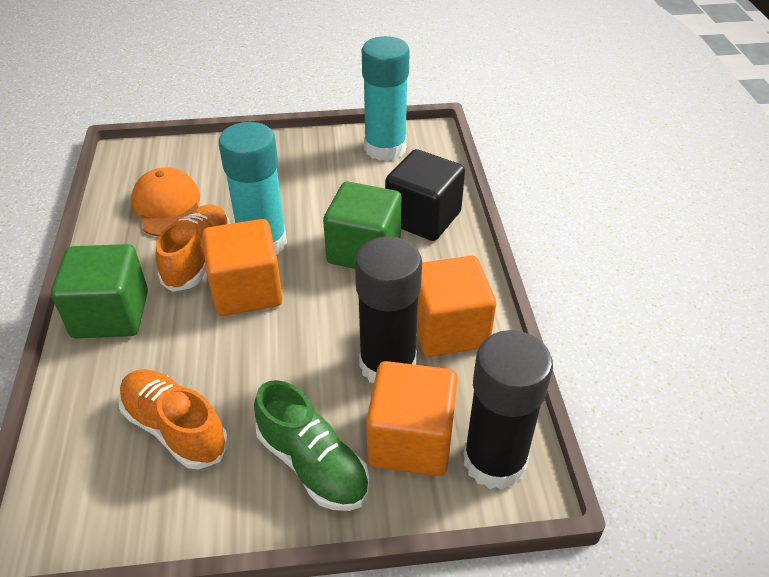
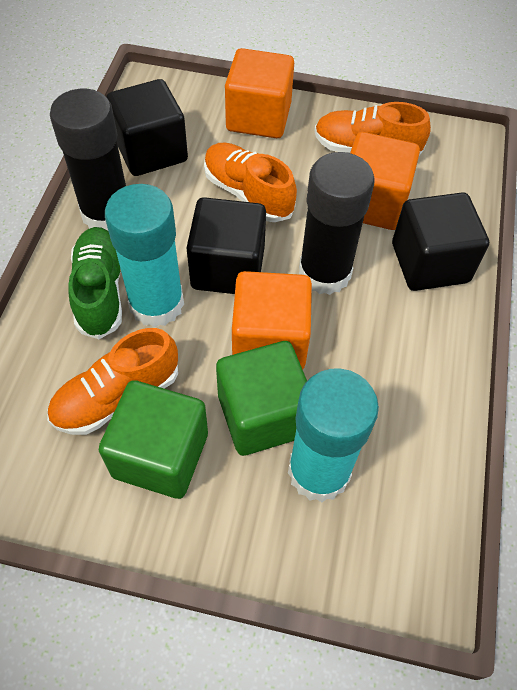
black cube: 1 -> 3
orange cap: 1 -> 0
orange shoe: 2 -> 3

